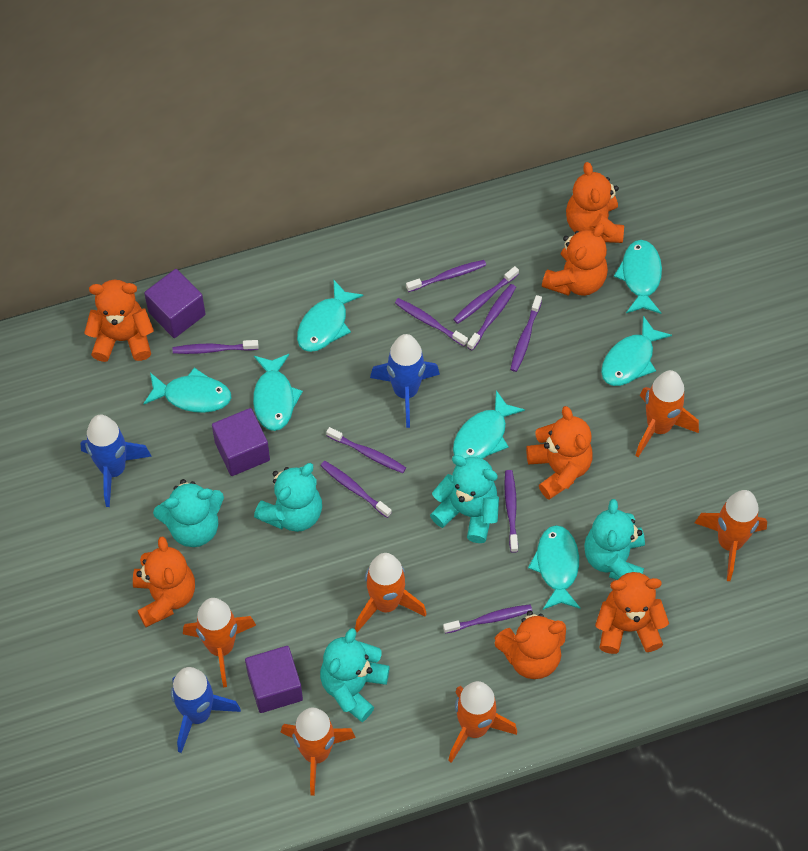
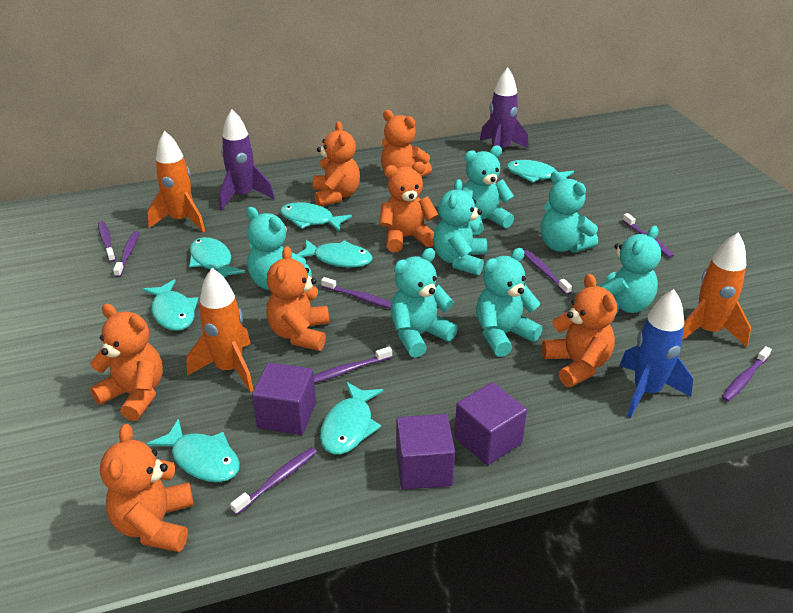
blue rocket: 3 -> 1
orange rocket: 6 -> 3
purple rocket: 0 -> 2
purple toothbrush: 10 -> 8
turquoise teddy bear: 5 -> 7

